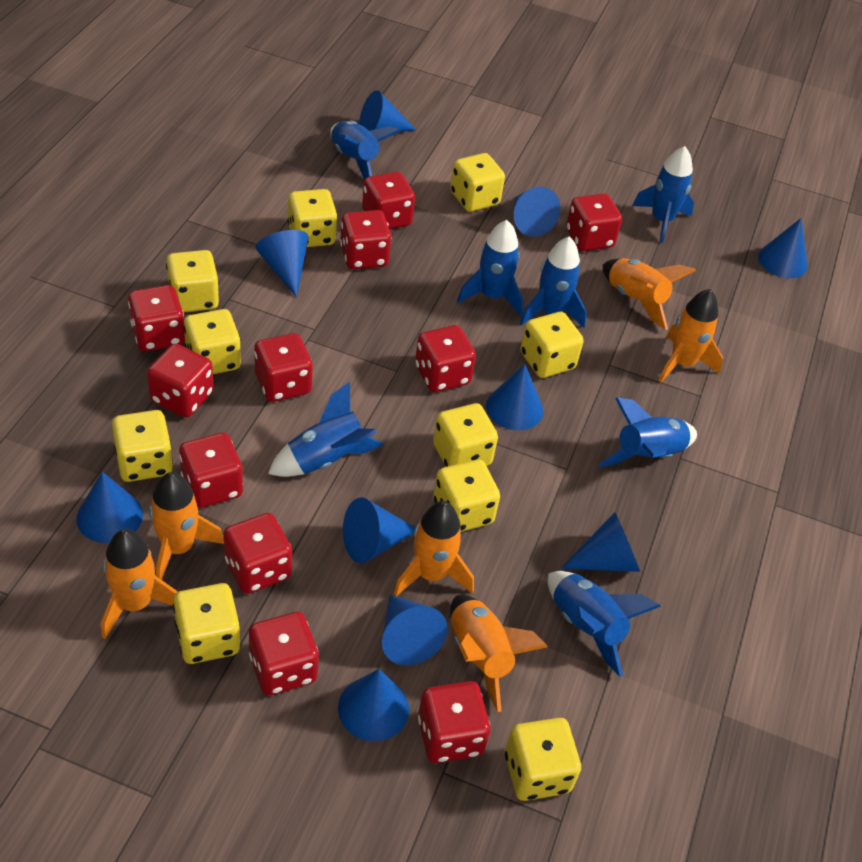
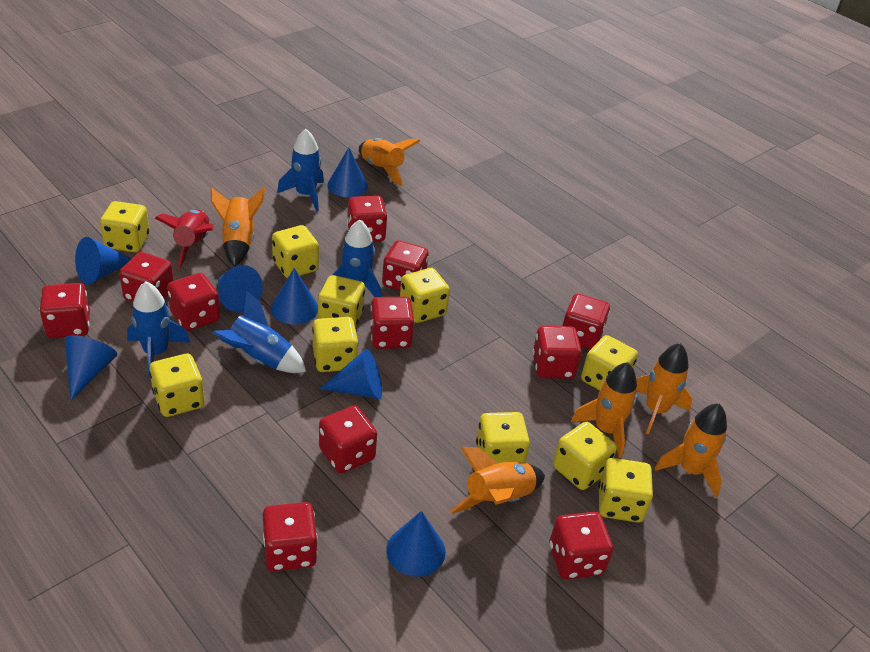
blue cone: 10 -> 7
blue rocket: 7 -> 4
red rocket: 0 -> 1

